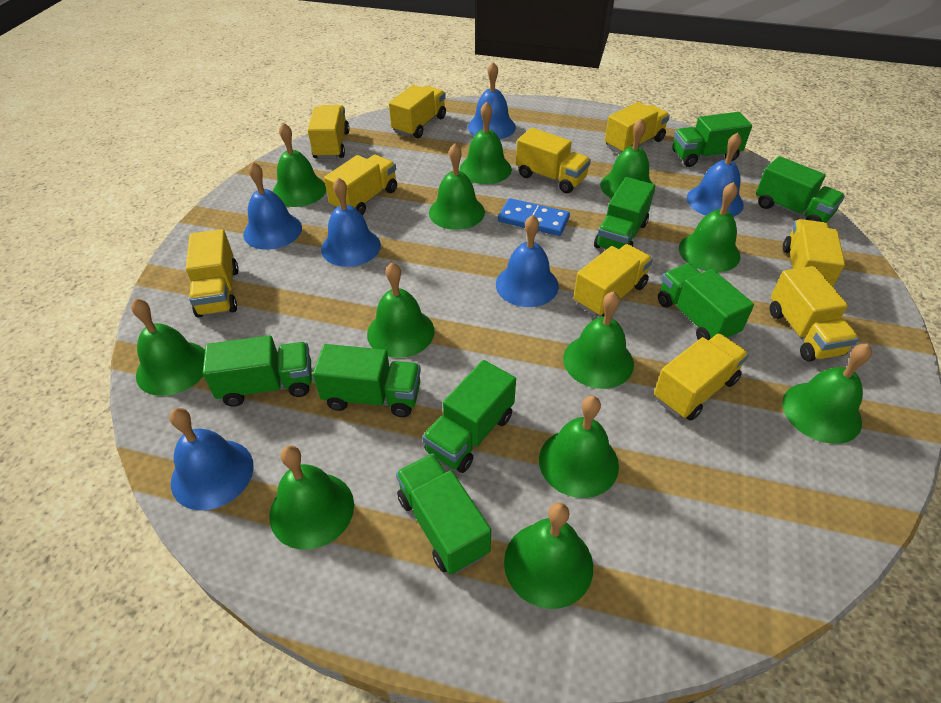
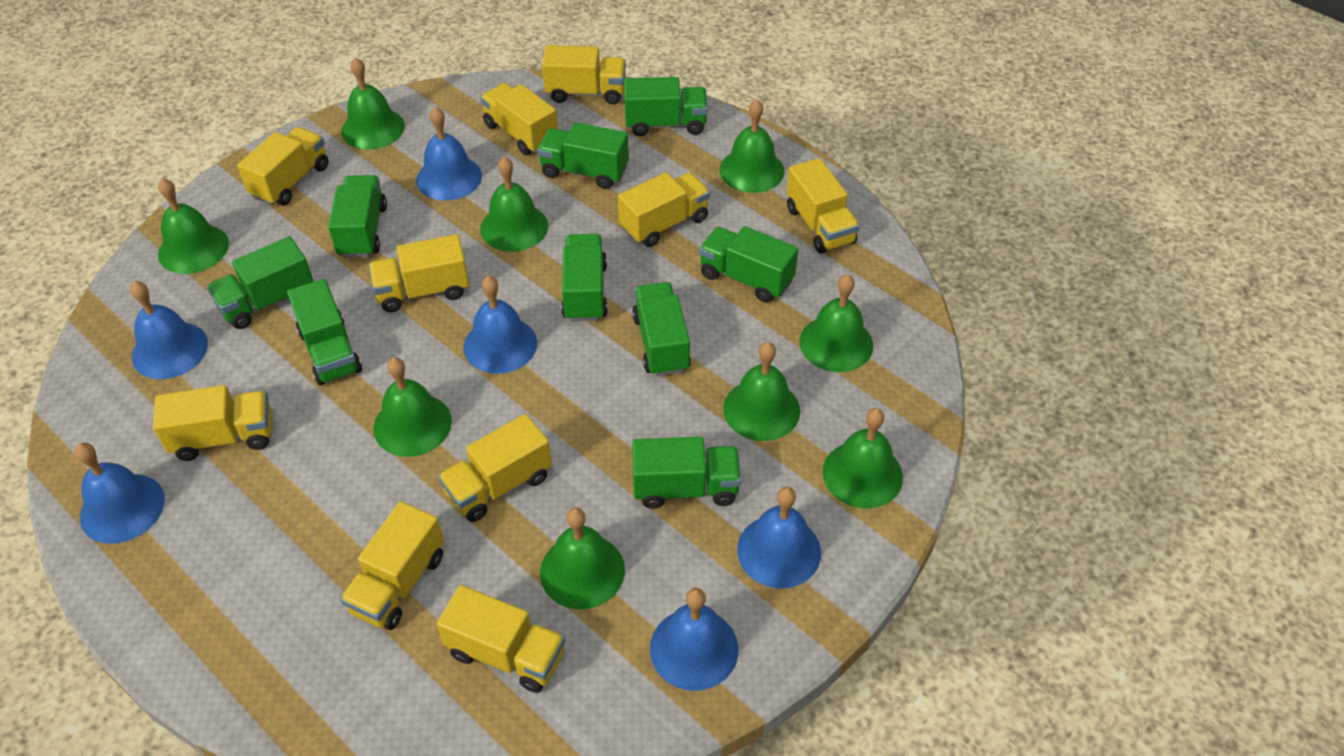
blue domino: 1 -> 0
green bell: 12 -> 9
green truck: 8 -> 9

